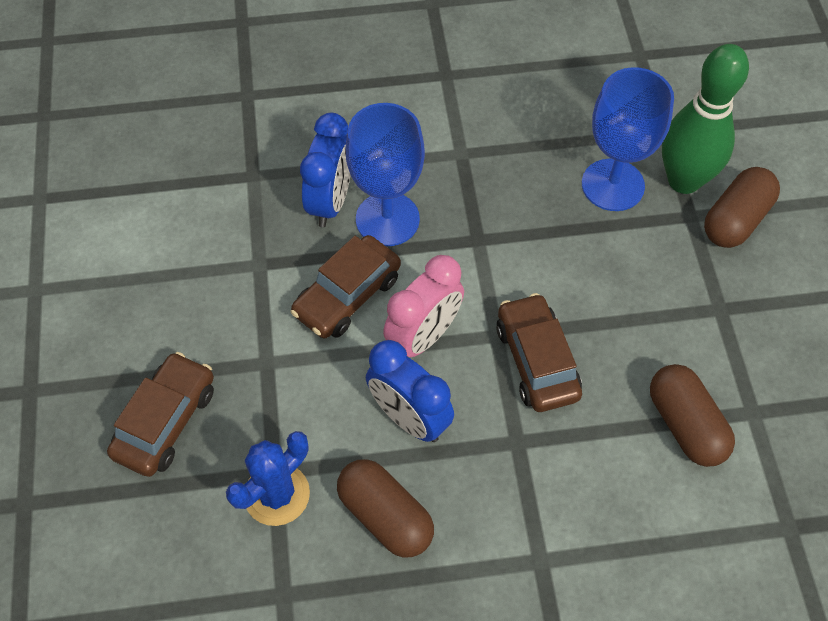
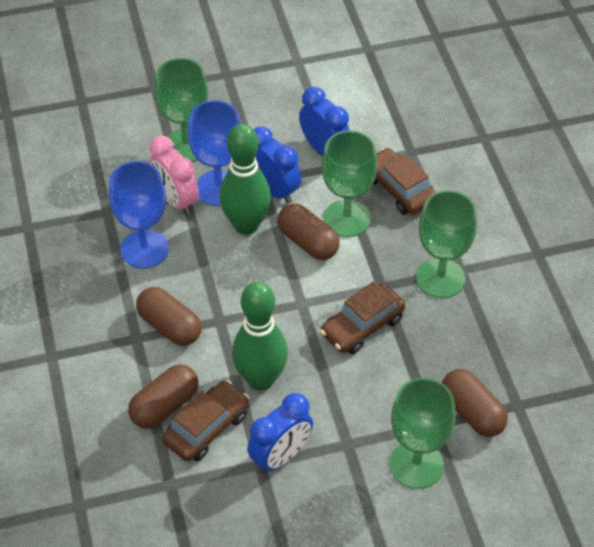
blue cactus: 1 -> 0
blue clock: 2 -> 3
brown capsule: 3 -> 4
green bowling pin: 1 -> 2
green goblet: 0 -> 4

